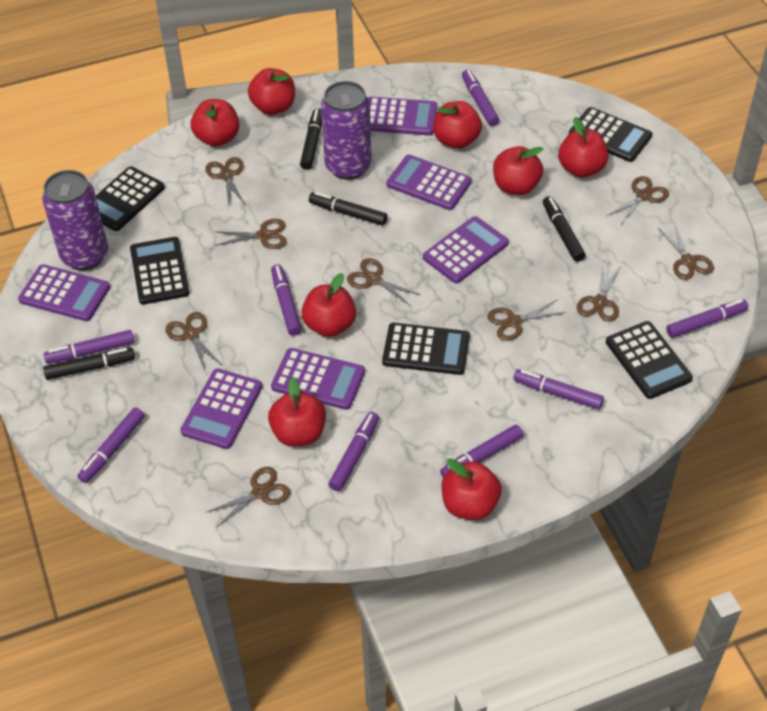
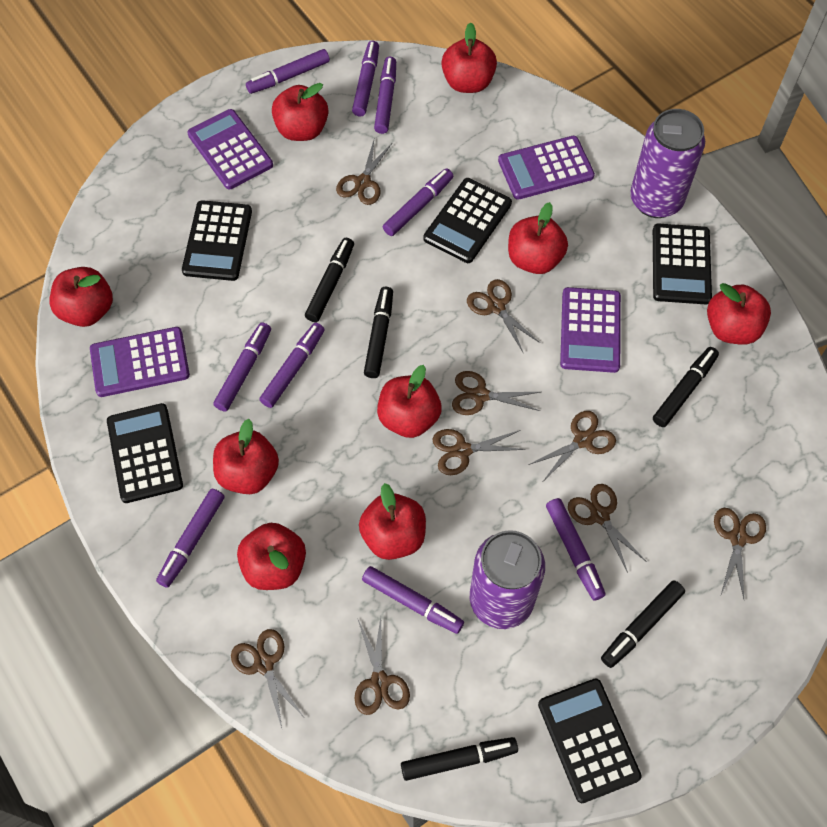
black marker: 4 -> 5
purple calculator: 6 -> 4
purple marker: 8 -> 9
red apple: 8 -> 9

